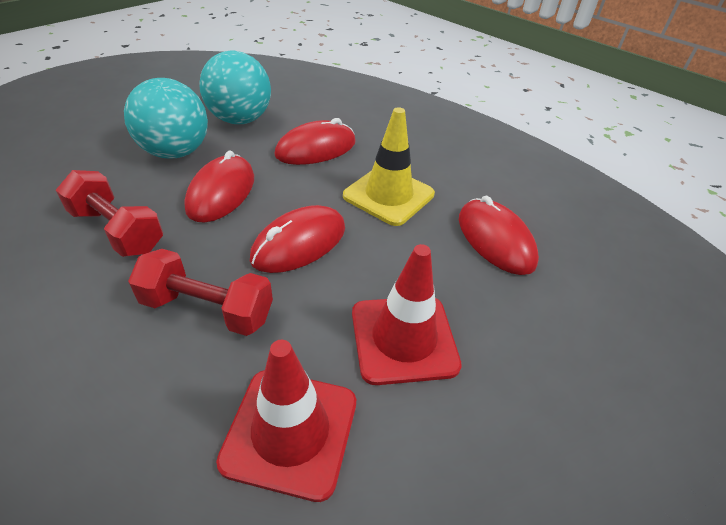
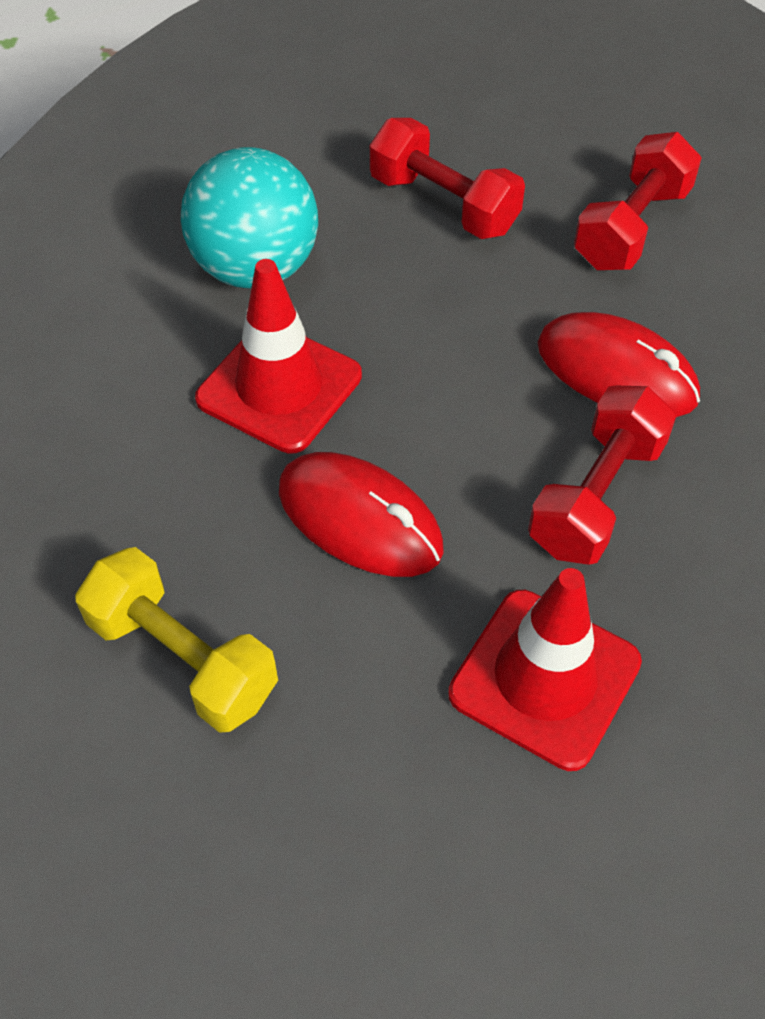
red dumbbell: 2 -> 3
red mouse: 4 -> 2
turquoise ball: 2 -> 1
yellow dumbbell: 0 -> 1
yellow traffic cone: 1 -> 0

